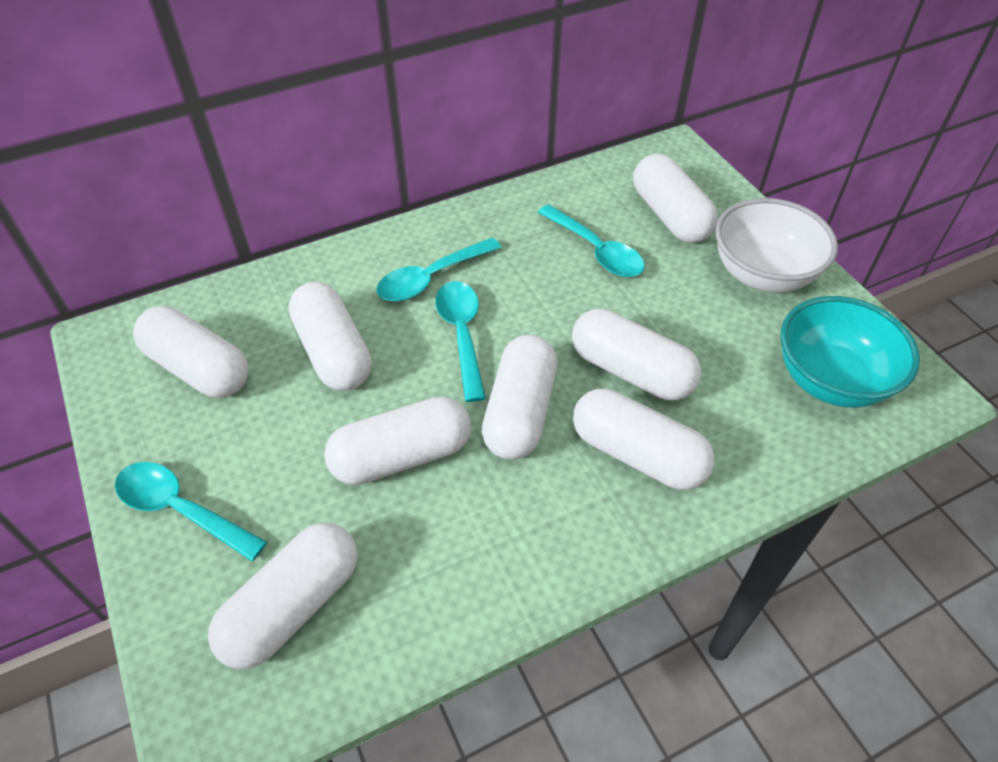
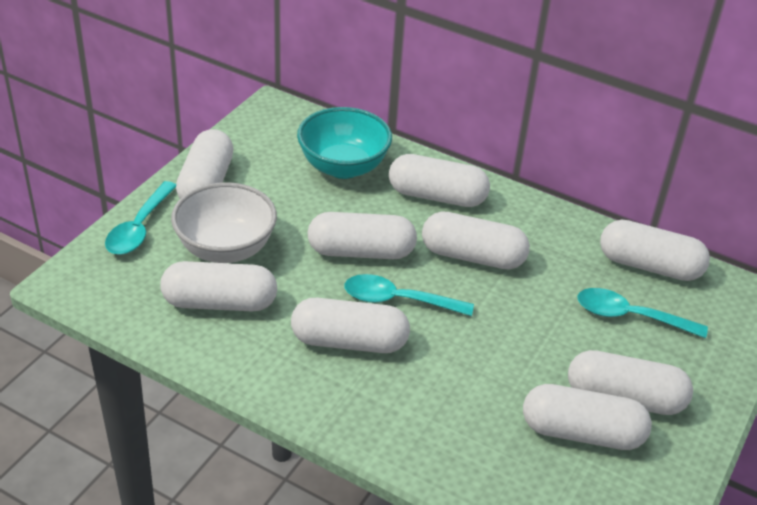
turquoise spoon: 4 -> 3
white capsule: 8 -> 9

